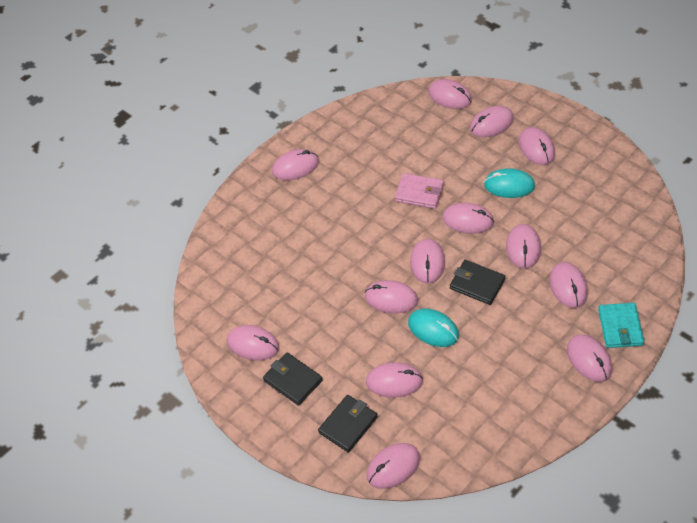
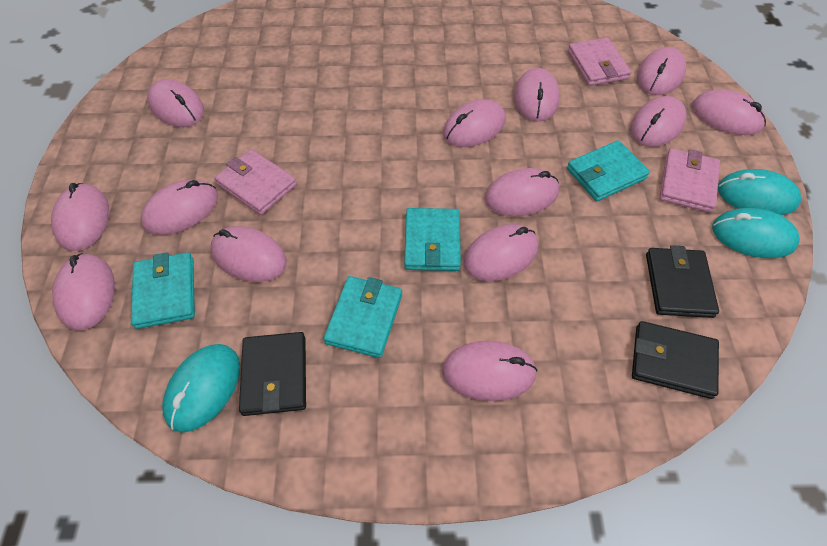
pink wallet: 1 -> 3
turquoise mouse: 2 -> 3
turquoise wallet: 1 -> 4

